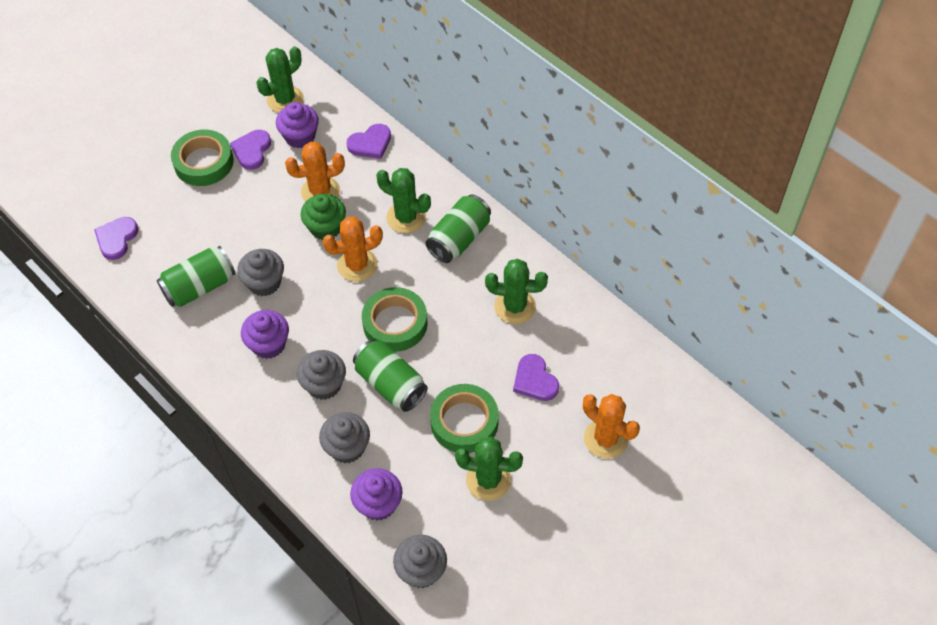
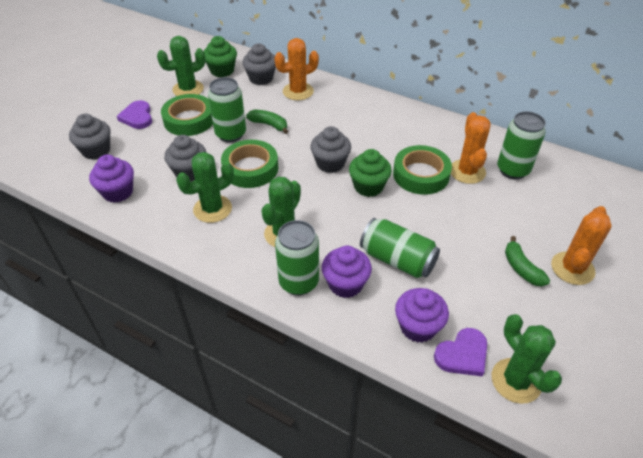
green banana: 0 -> 2
green can: 3 -> 4
green cupcake: 1 -> 2
purple heart: 4 -> 2

